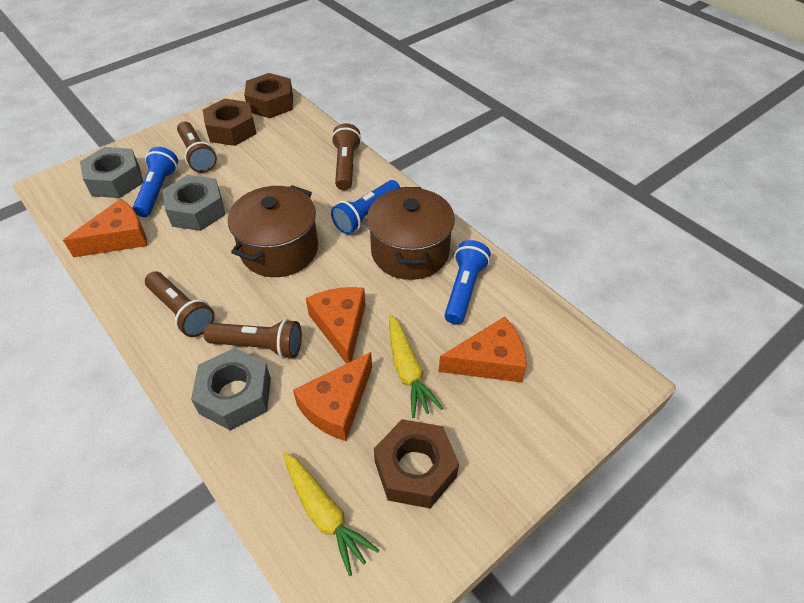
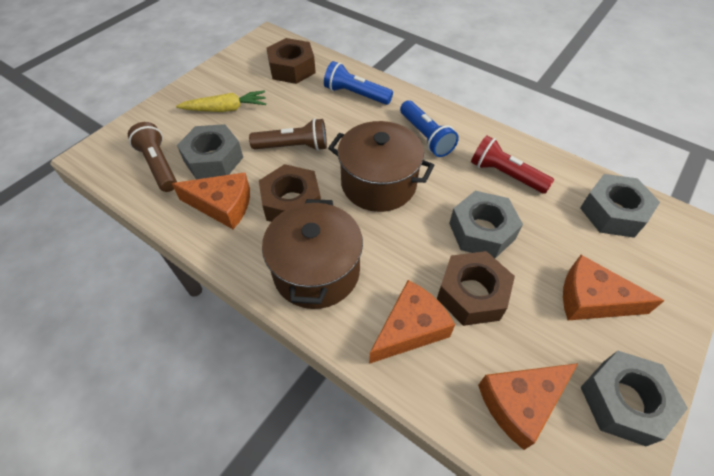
blue flashlight: 3 -> 2
brown flashlight: 4 -> 2
grey nut: 3 -> 4
red flashlight: 0 -> 1
yellow carrot: 2 -> 1

